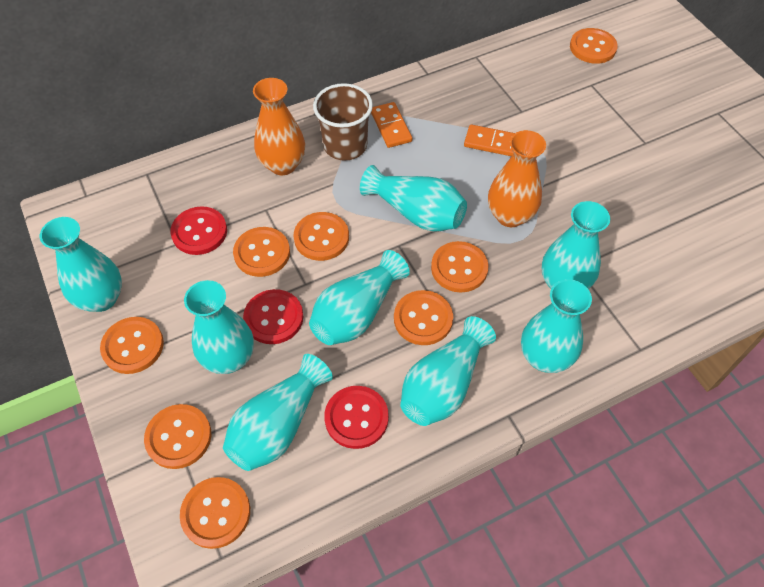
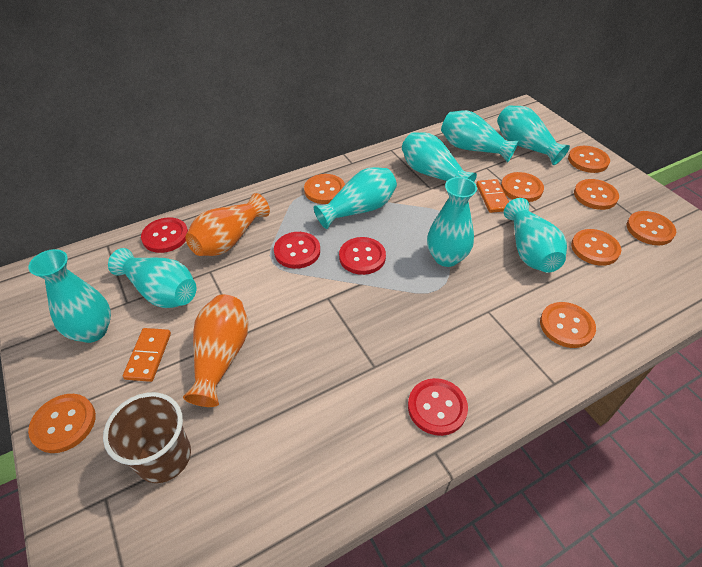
red button: 3 -> 4

